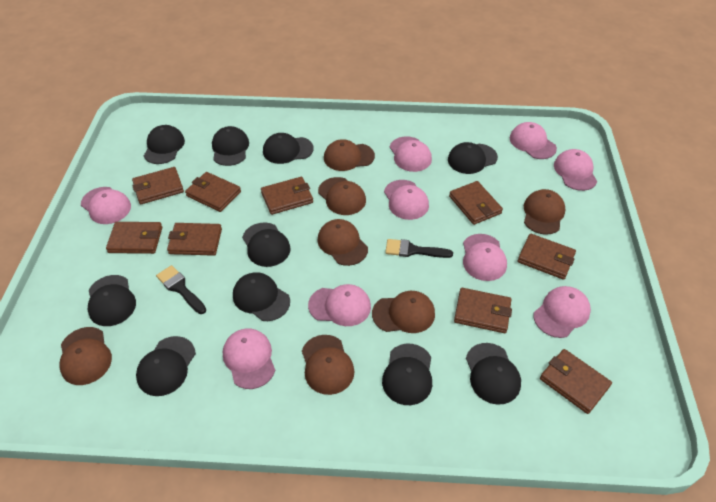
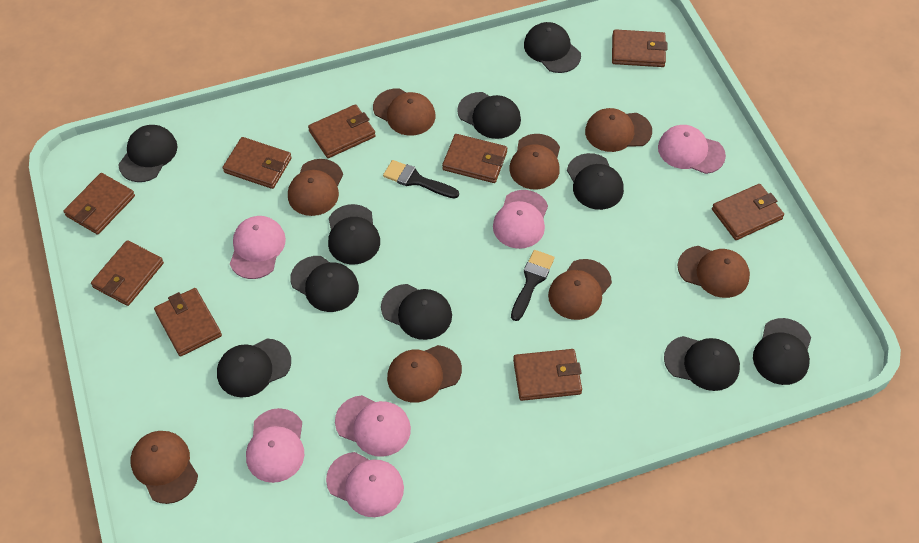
brown cap: 7 -> 8
pink cap: 9 -> 6

